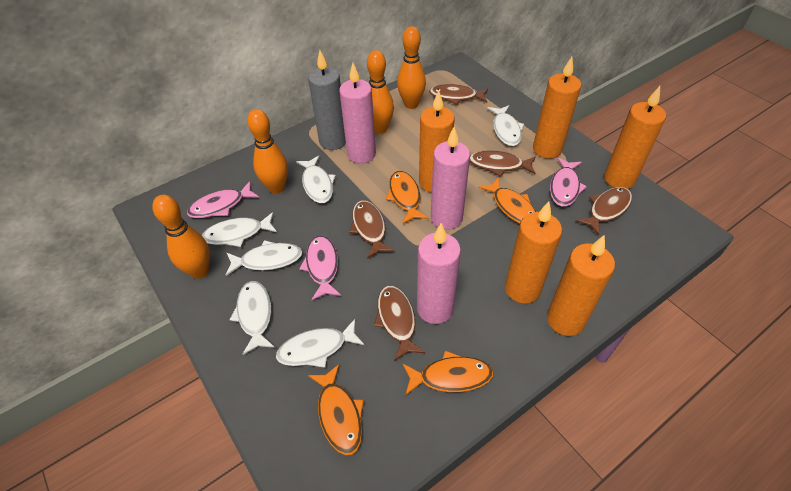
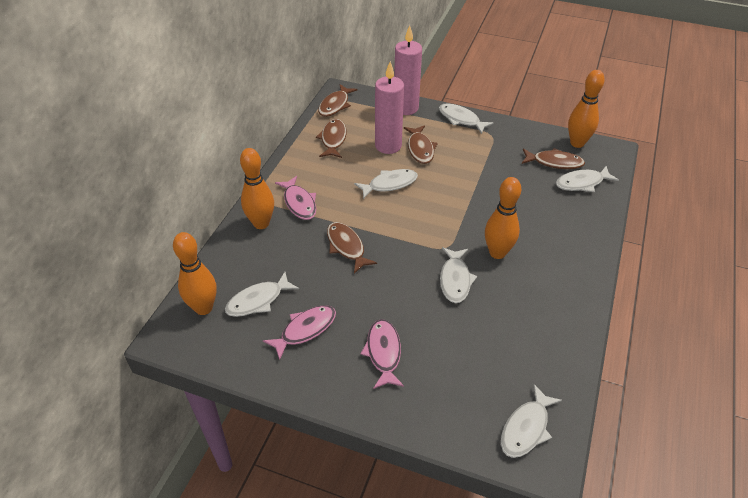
grey candle: 1 -> 0
orange candle: 5 -> 0
orange fish: 4 -> 0
pink candle: 3 -> 2

